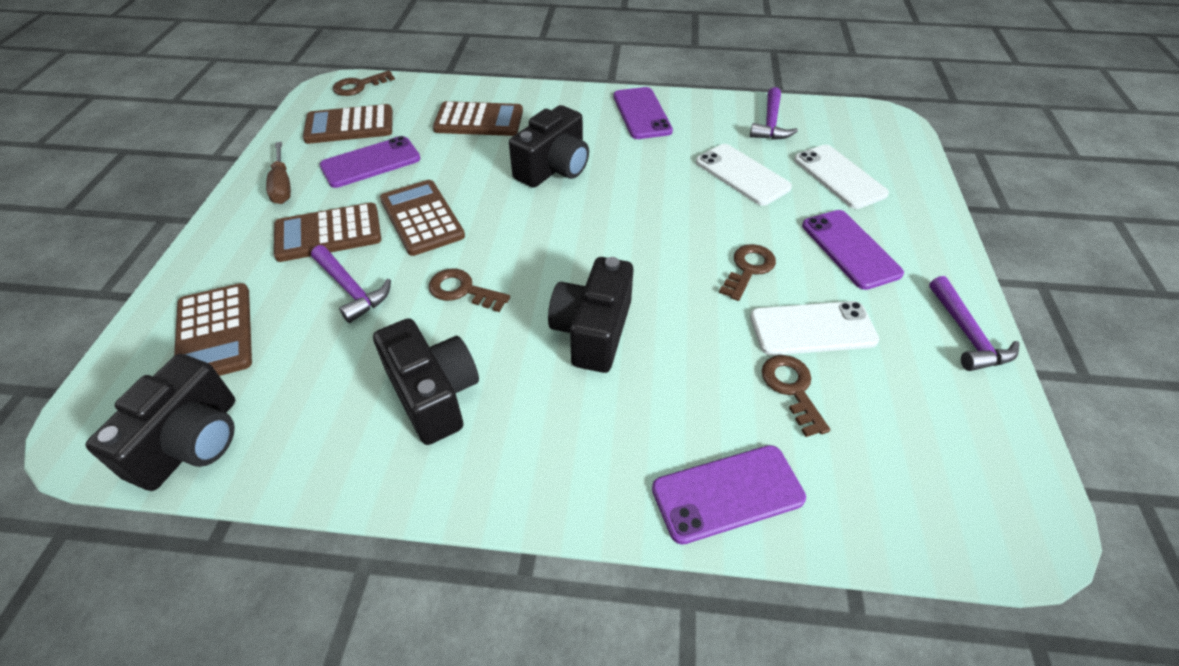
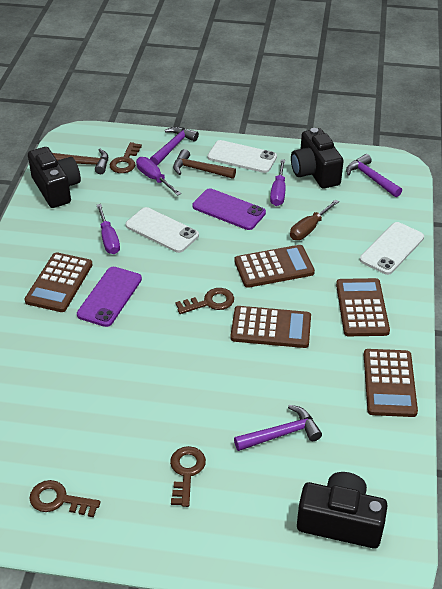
black camera: 4 -> 3
brown hammer: 0 -> 2
purple phone: 4 -> 2
purple screwdriver: 0 -> 3

